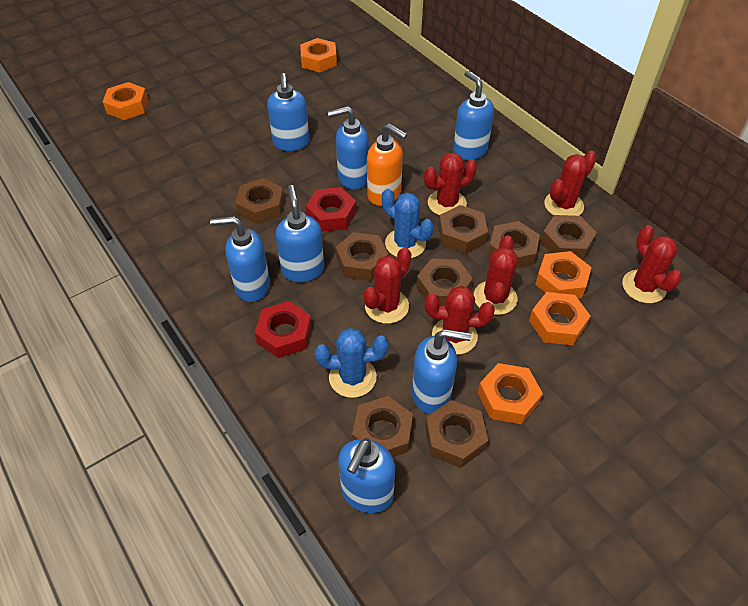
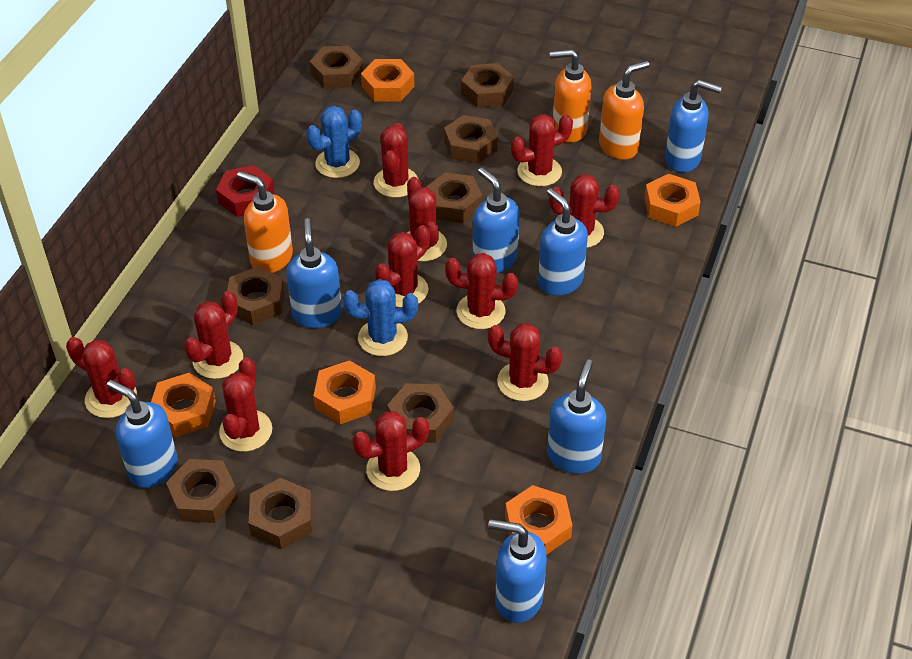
orange soap dispenser: 1 -> 3
red cactus: 6 -> 11
red nut: 2 -> 1

